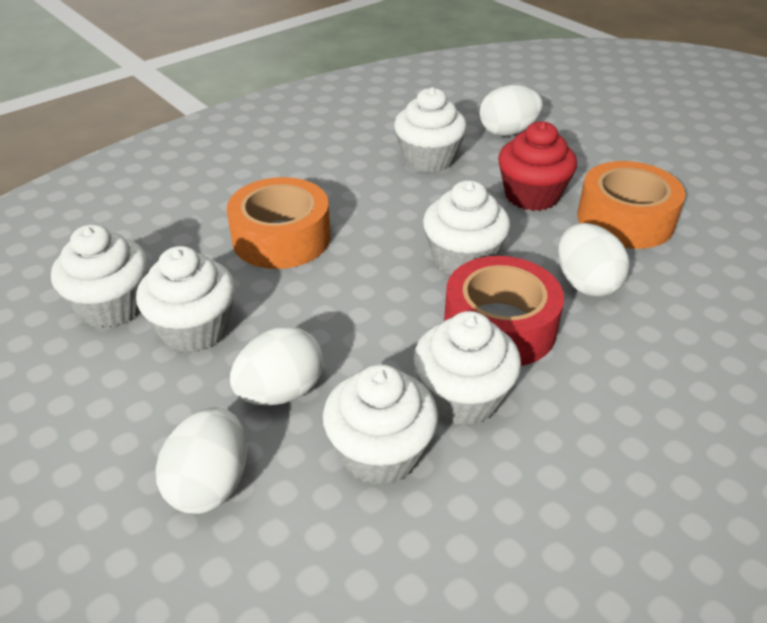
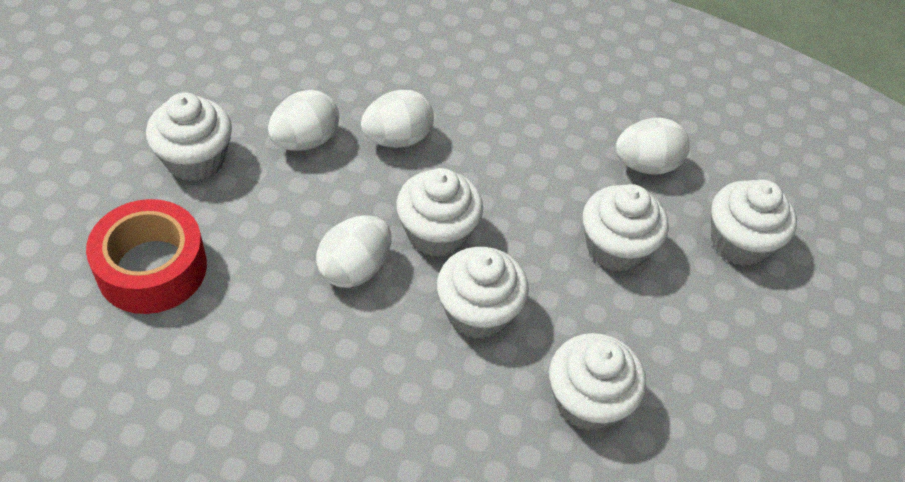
orange tape: 2 -> 0
red cupcake: 1 -> 0

